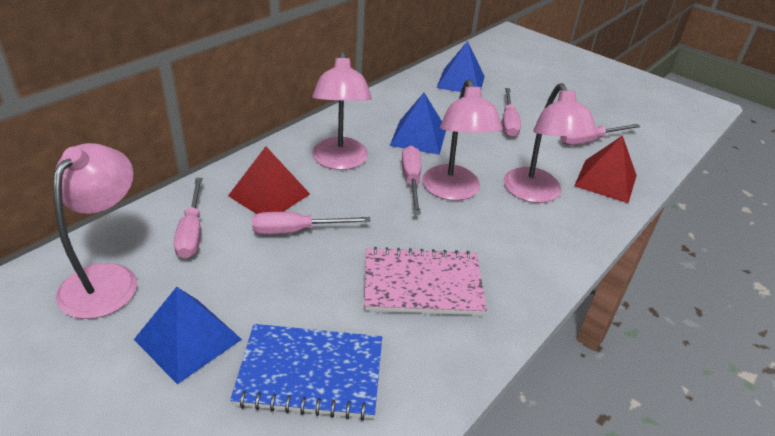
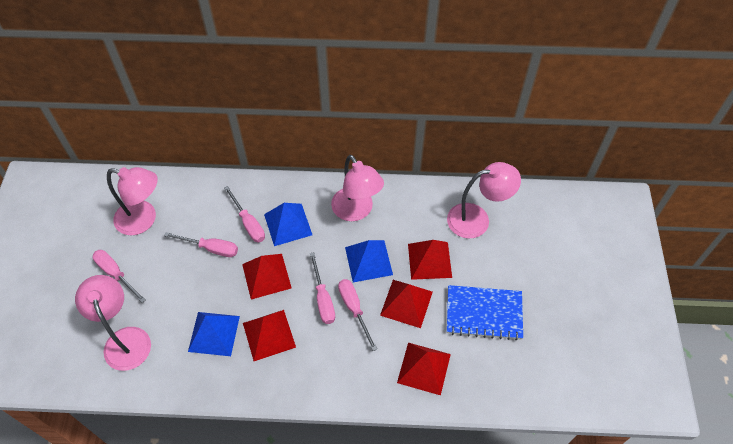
pink notebook: 1 -> 0
red pyramid: 2 -> 5

